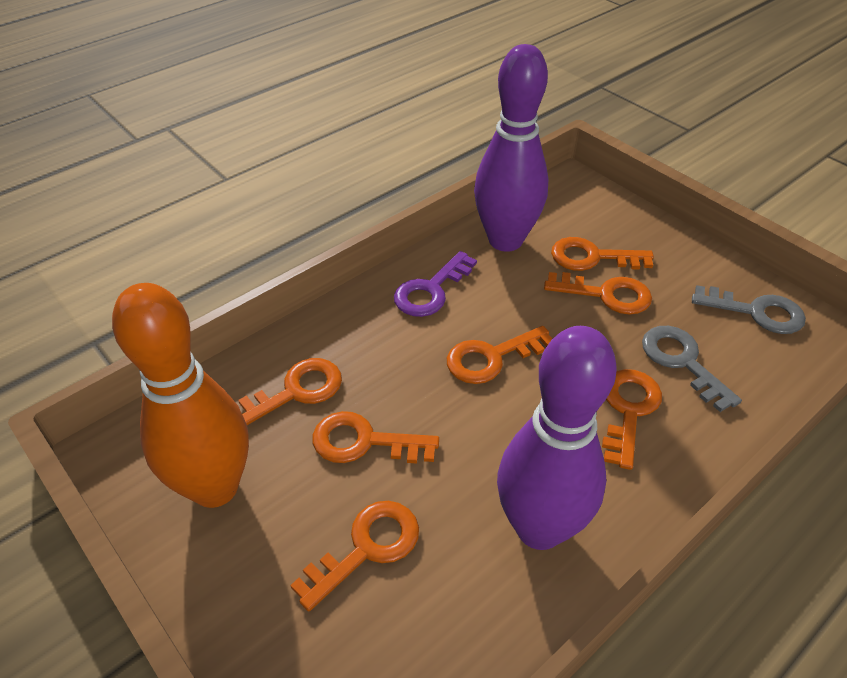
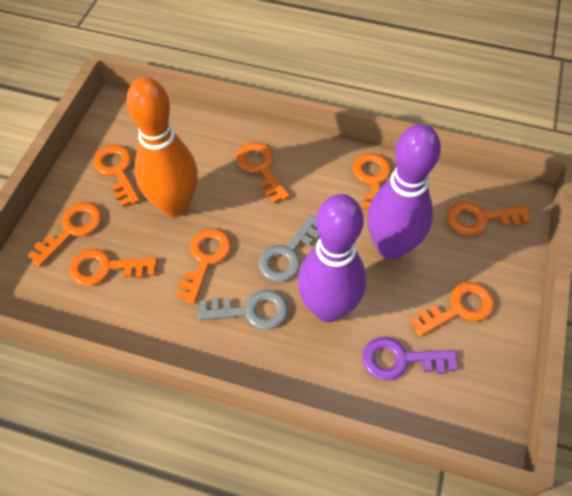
orange key: 7 -> 8

